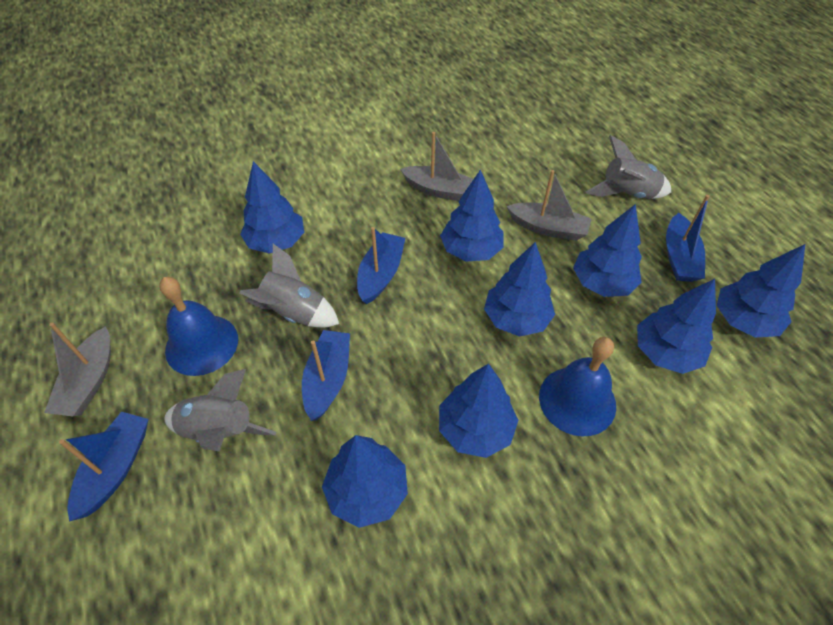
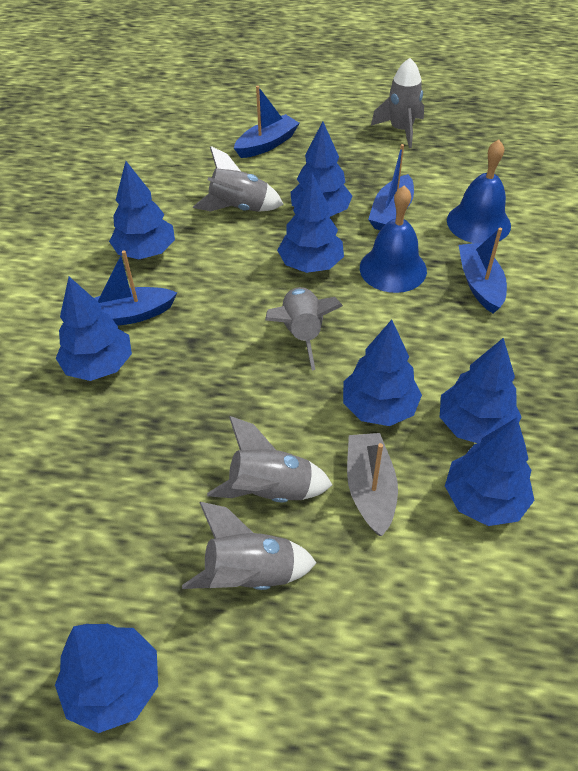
grey boat: 3 -> 1
grey rocket: 3 -> 5

